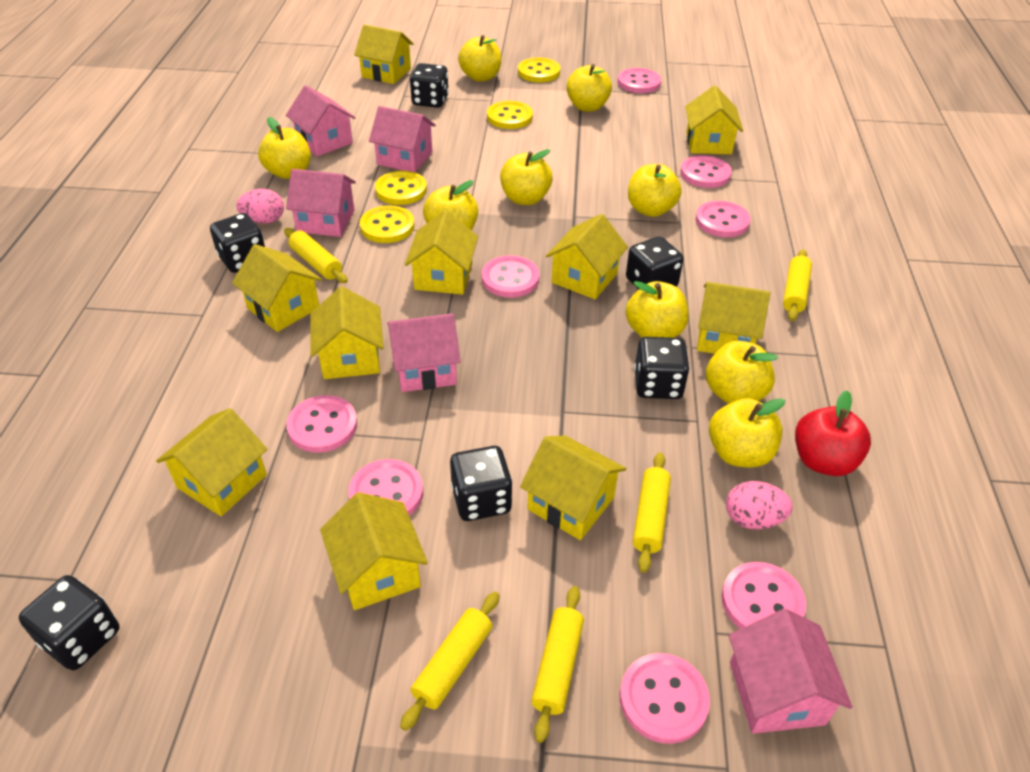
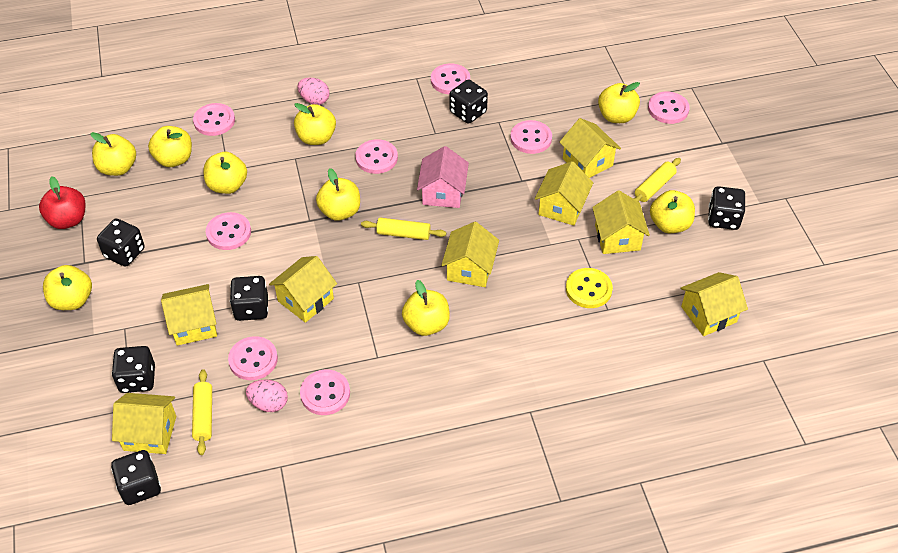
pink house: 5 -> 1
yellow button: 4 -> 1
yellow house: 10 -> 8
yellow rolling pin: 5 -> 3

